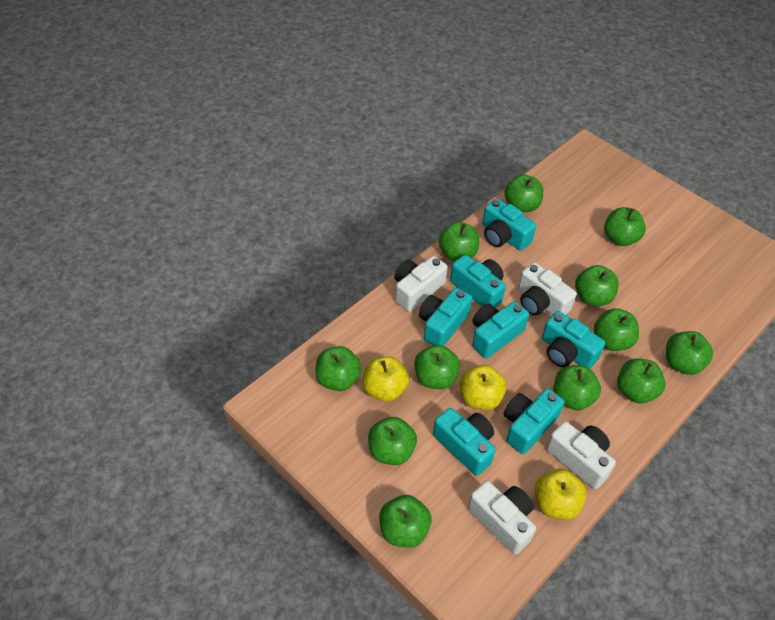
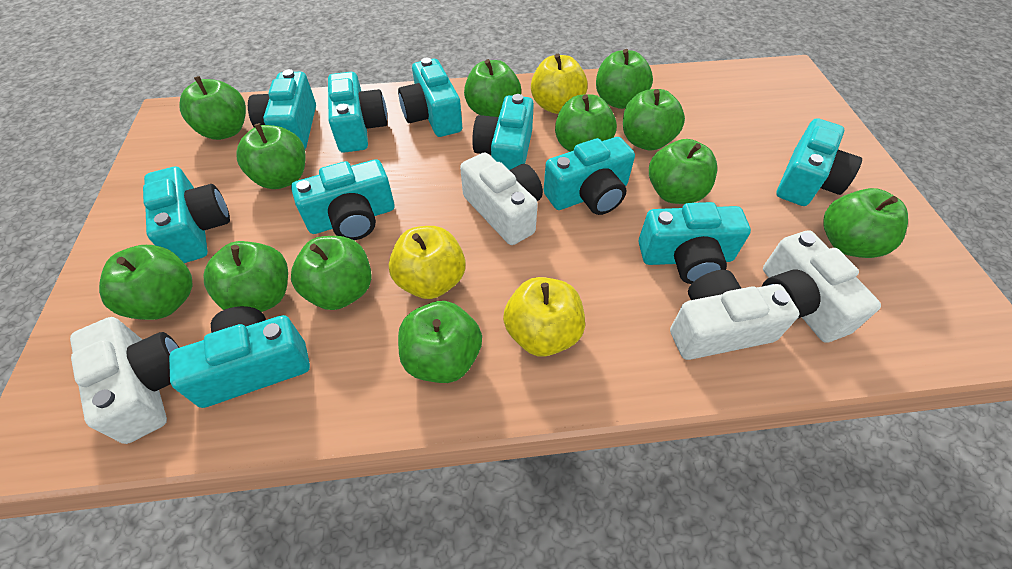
turquoise camera: 7 -> 10

